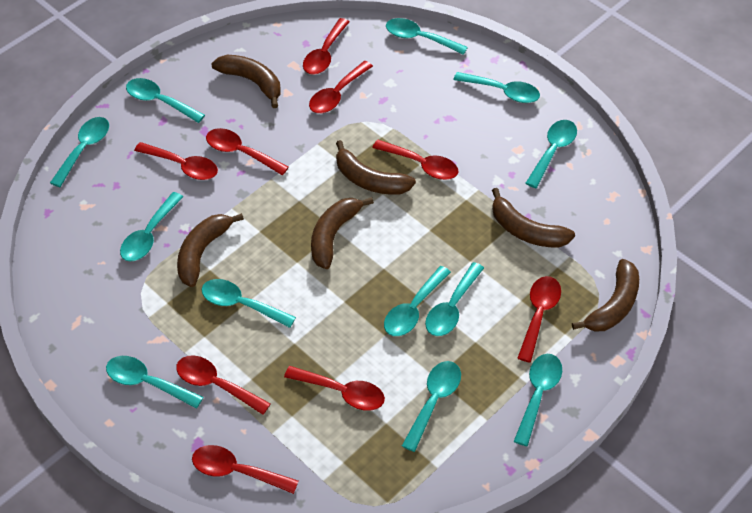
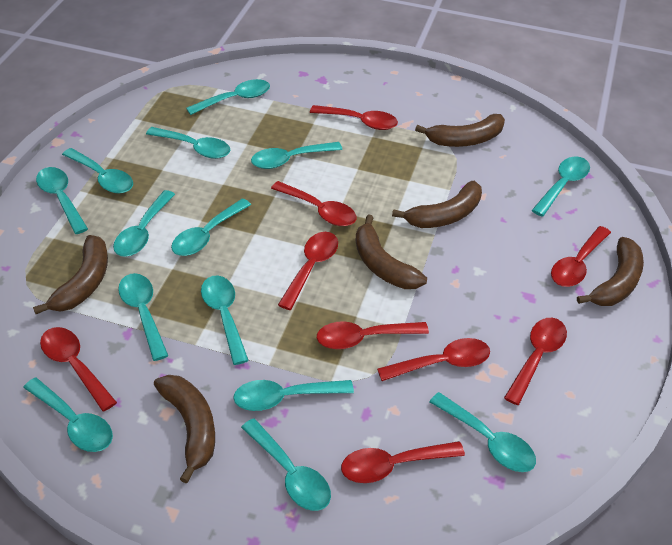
turquoise spoon: 12 -> 14

